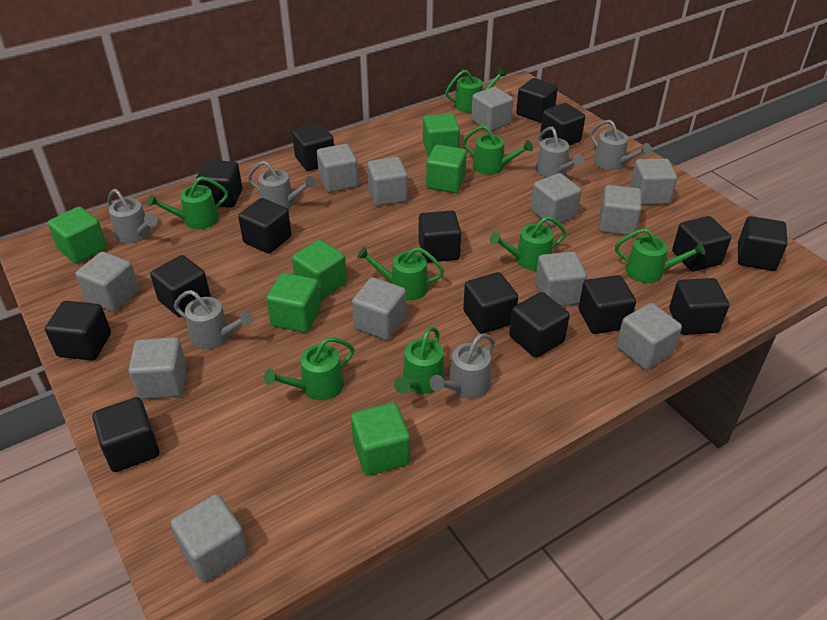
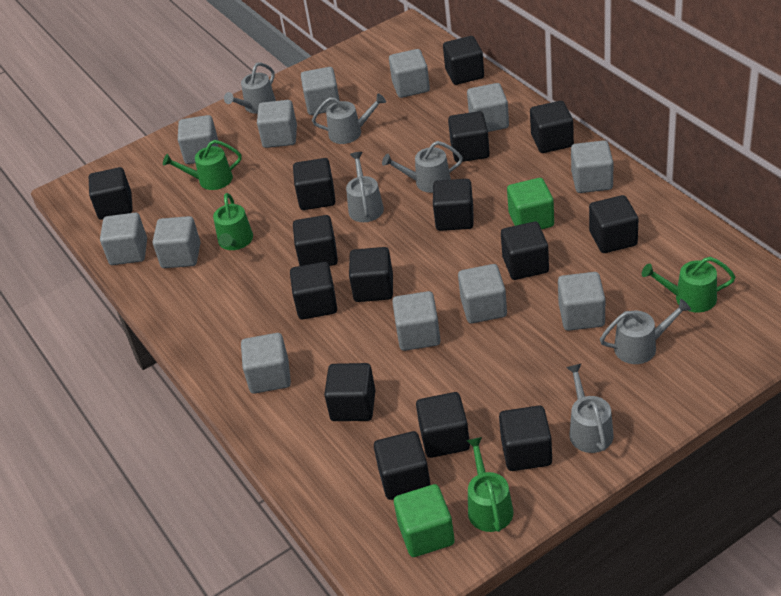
green cube: 6 -> 2
green watering can: 8 -> 4

